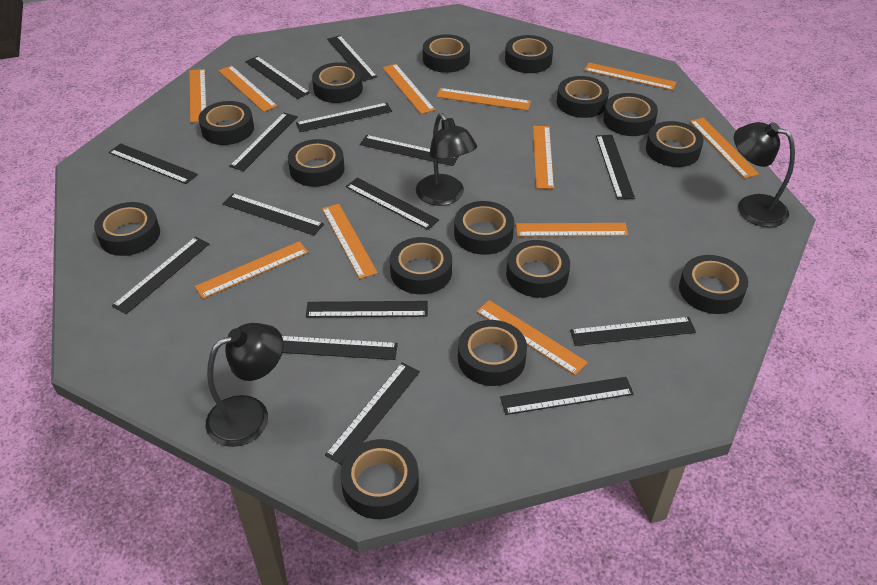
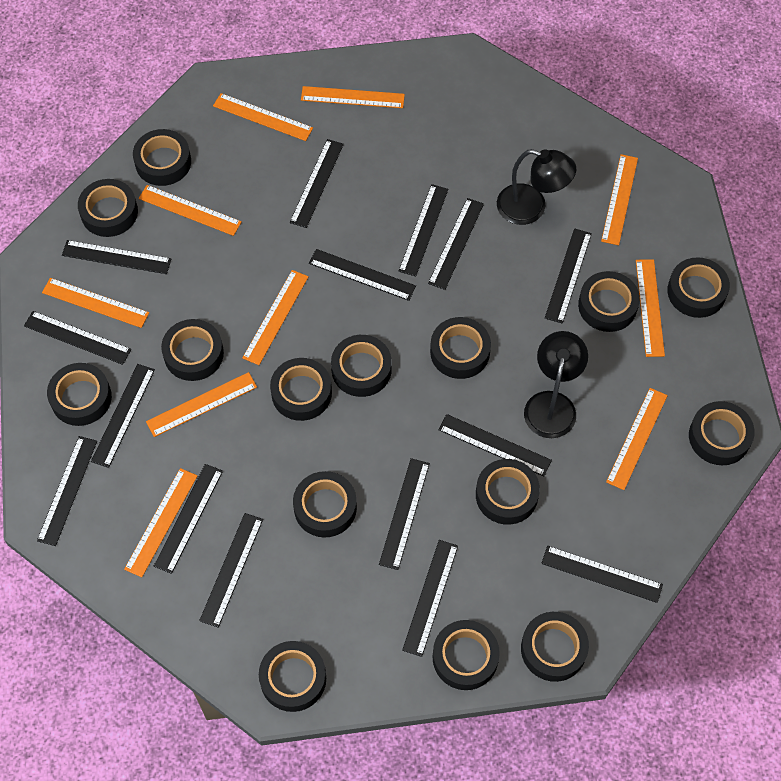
black lamp: 3 -> 2
orange ruler: 11 -> 10

